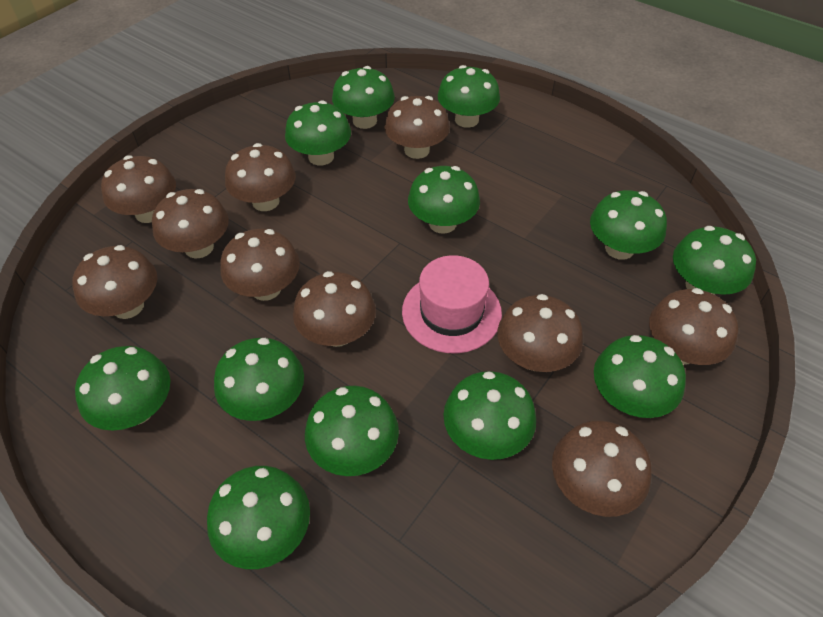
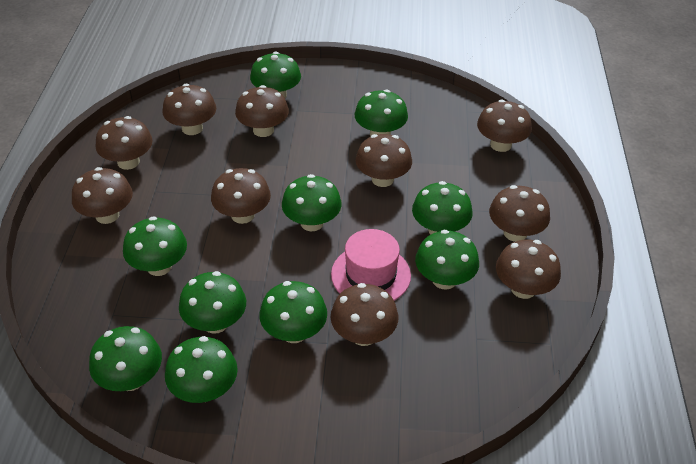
green mushroom: 12 -> 10

